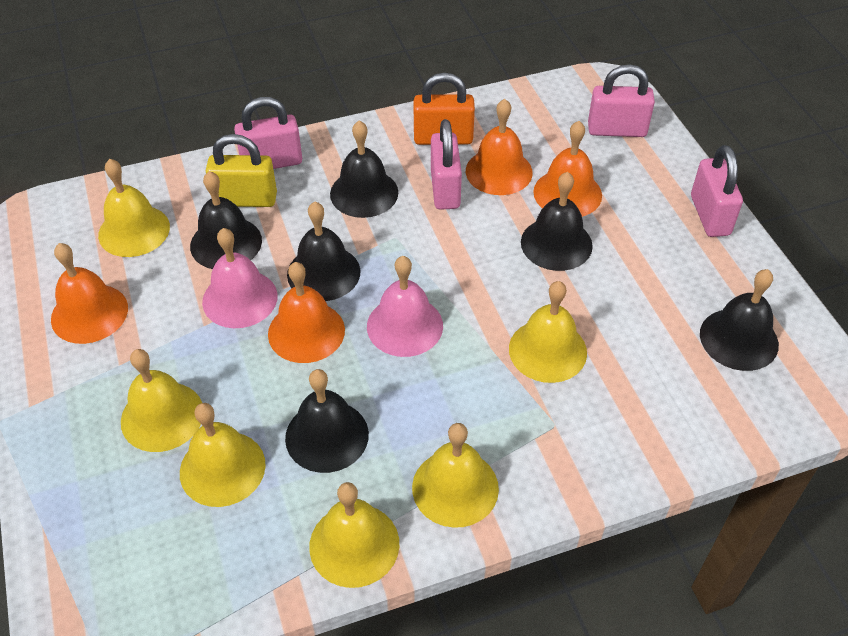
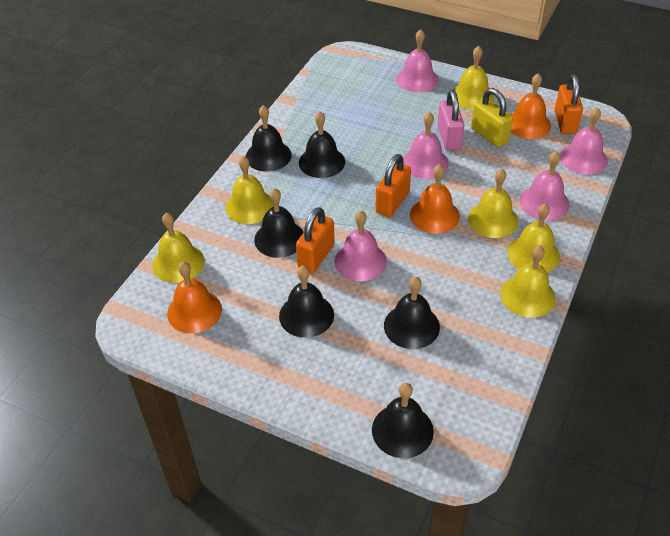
orange bell: 4 -> 3
orange padlock: 1 -> 3
pink bell: 2 -> 5
pink padlock: 4 -> 1

